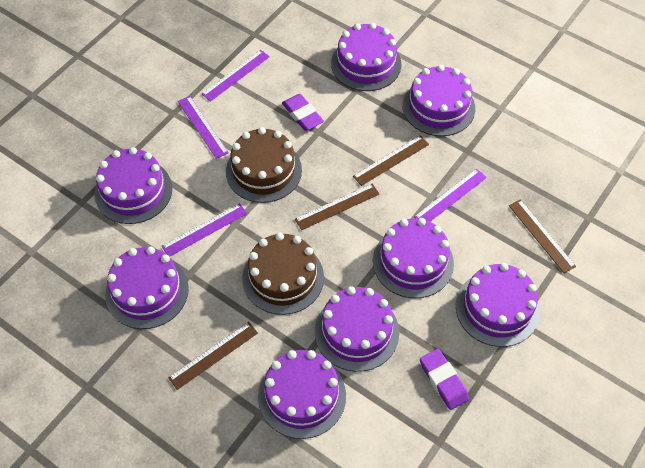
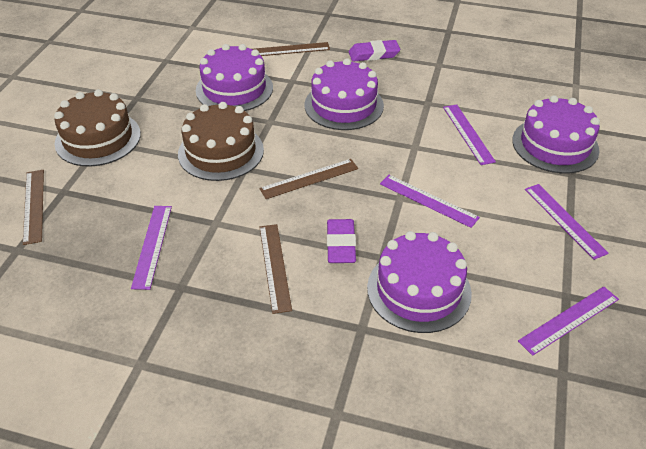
purple cake: 8 -> 4
purple ruler: 4 -> 5

